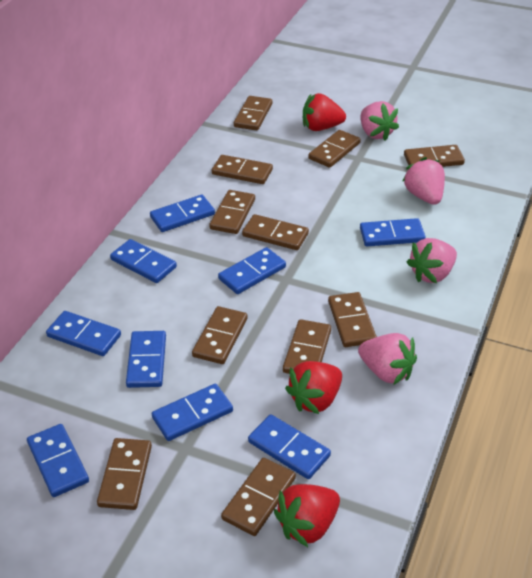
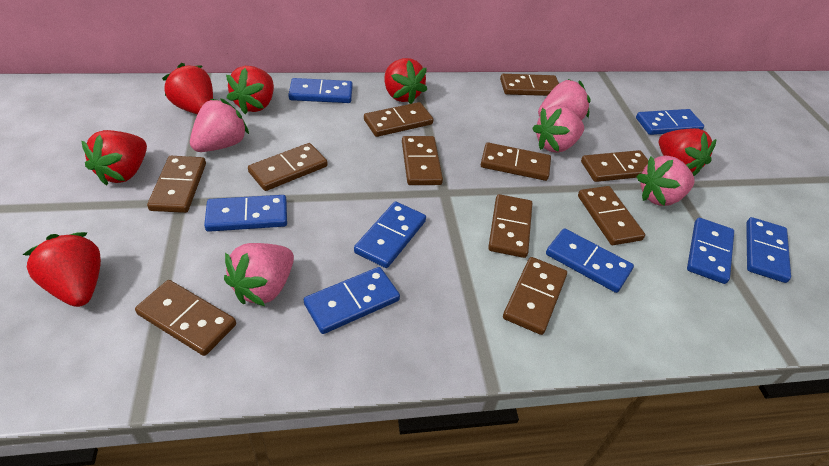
blue domino: 9 -> 8
pink strawberry: 4 -> 5
red strawberry: 3 -> 6

